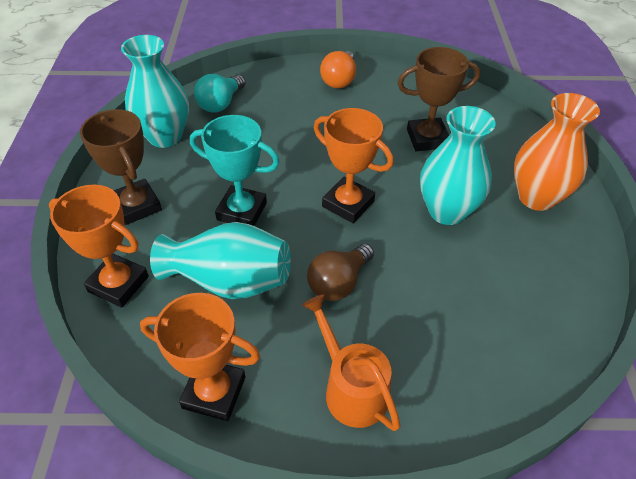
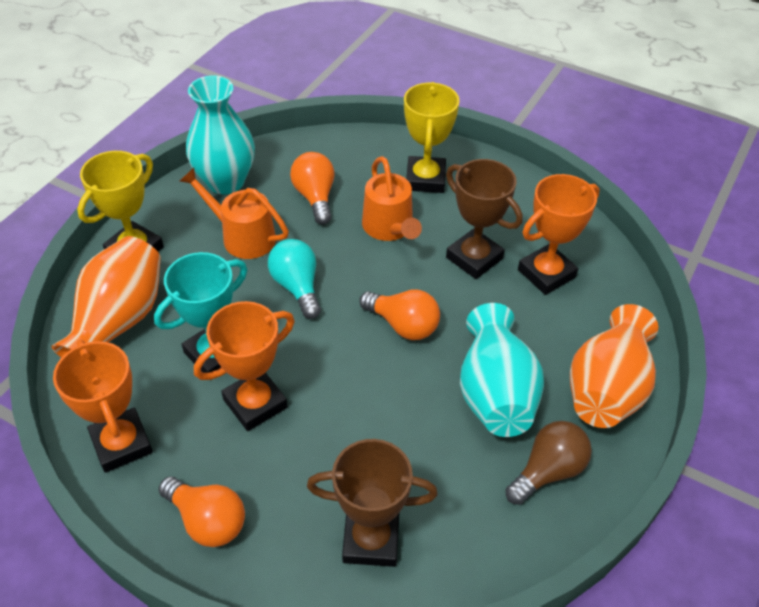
orange light bulb: 1 -> 3
orange vase: 1 -> 2
orange watering can: 1 -> 2
turquoise vase: 3 -> 2
yellow trophy: 0 -> 2

